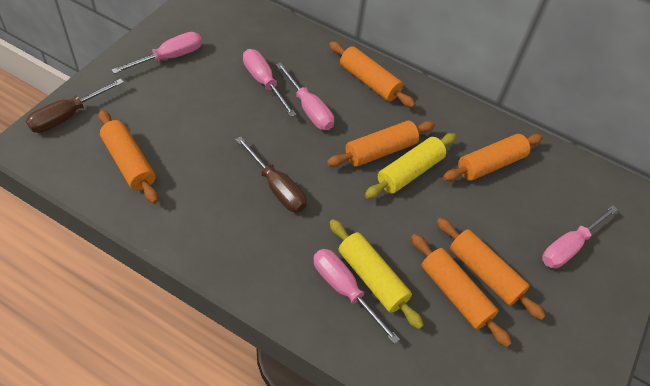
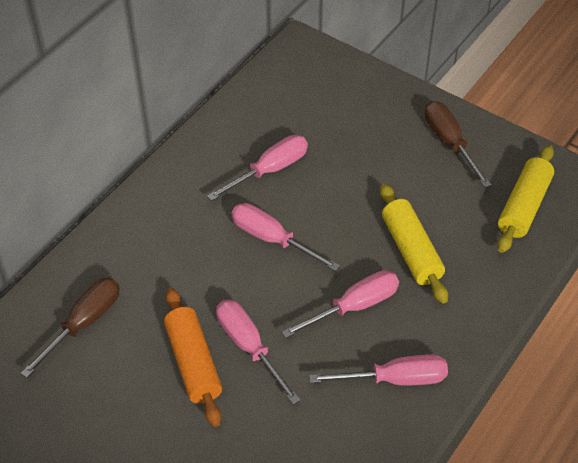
orange rolling pin: 6 -> 1

